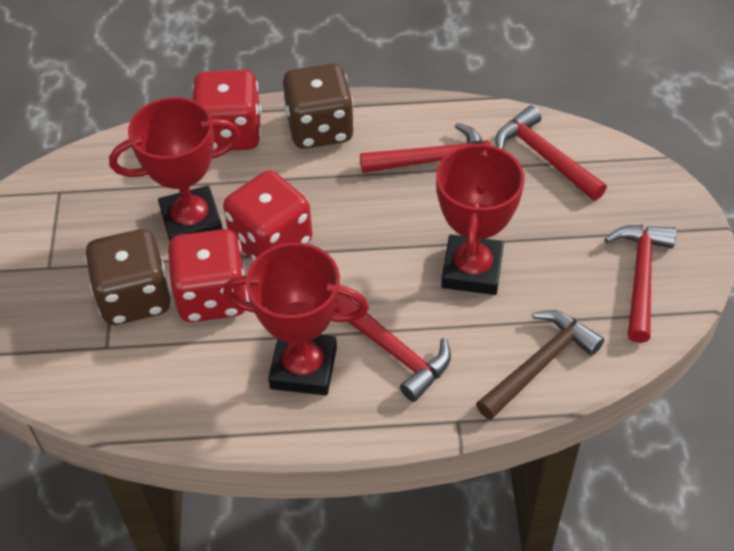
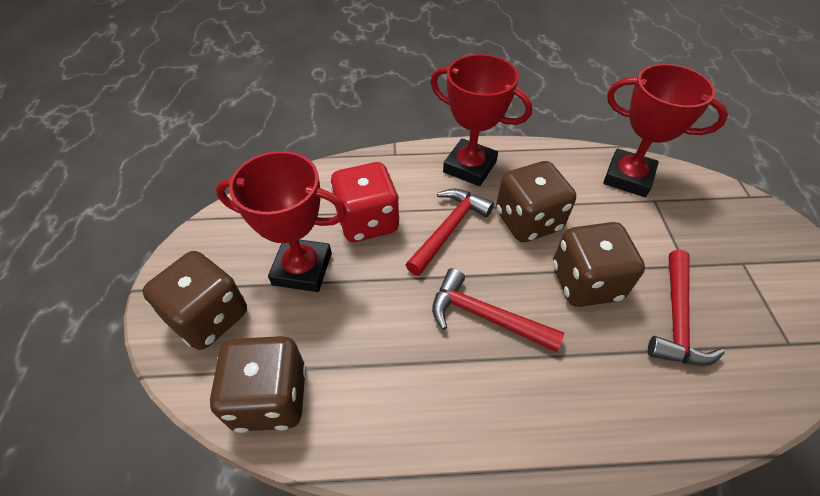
brown dice: 2 -> 4
brown hammer: 1 -> 0
red dice: 3 -> 1
red hammer: 4 -> 3

